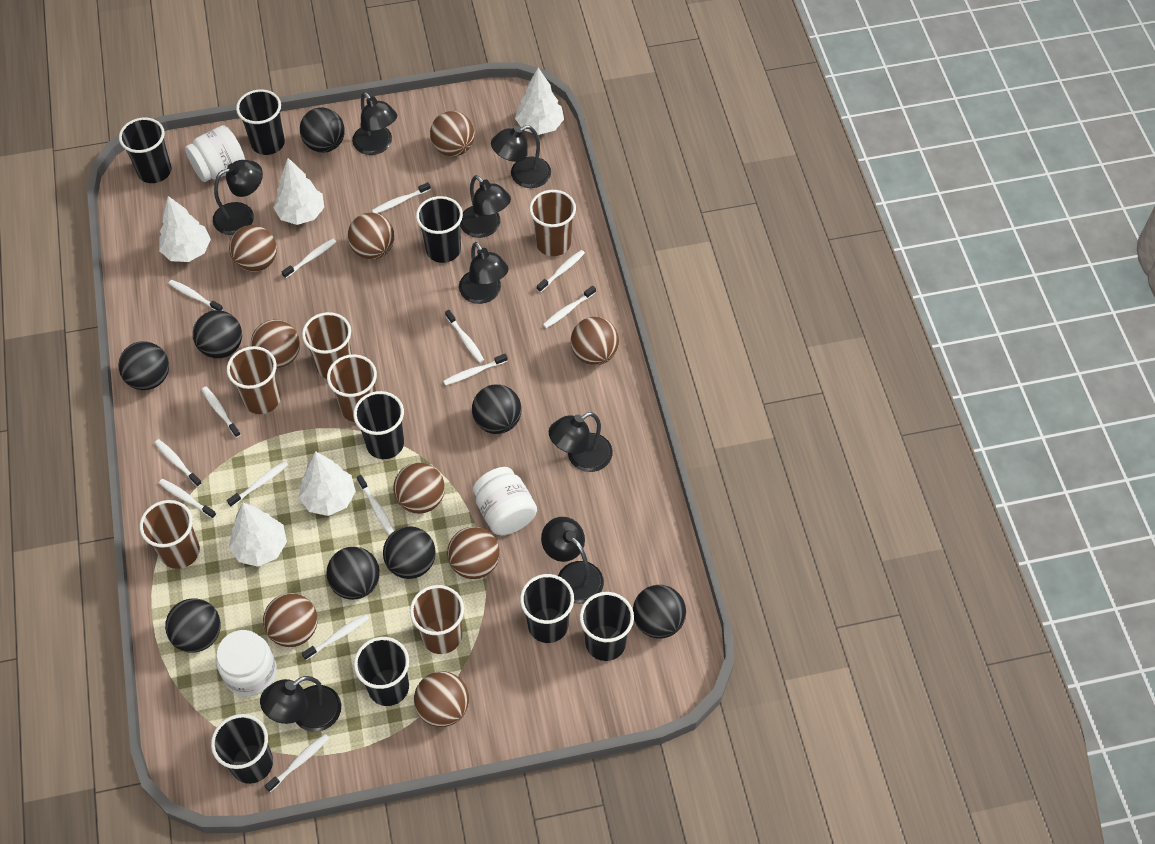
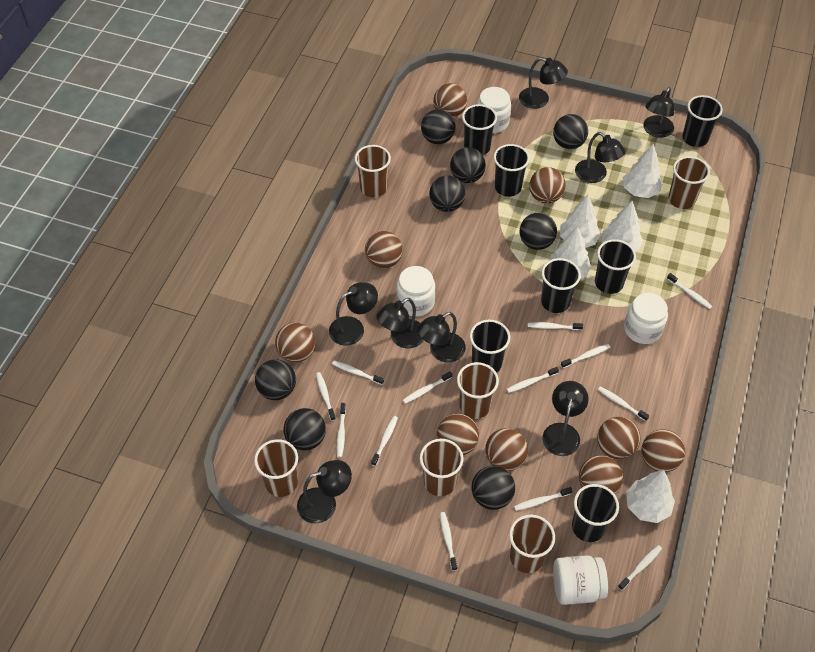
black cup: 8 -> 7
white jar: 3 -> 4
white toothbrush: 14 -> 13

